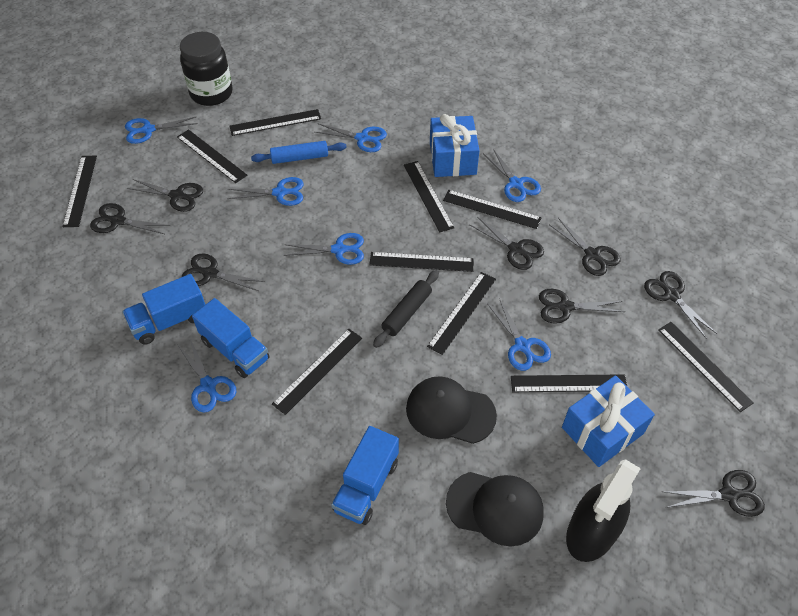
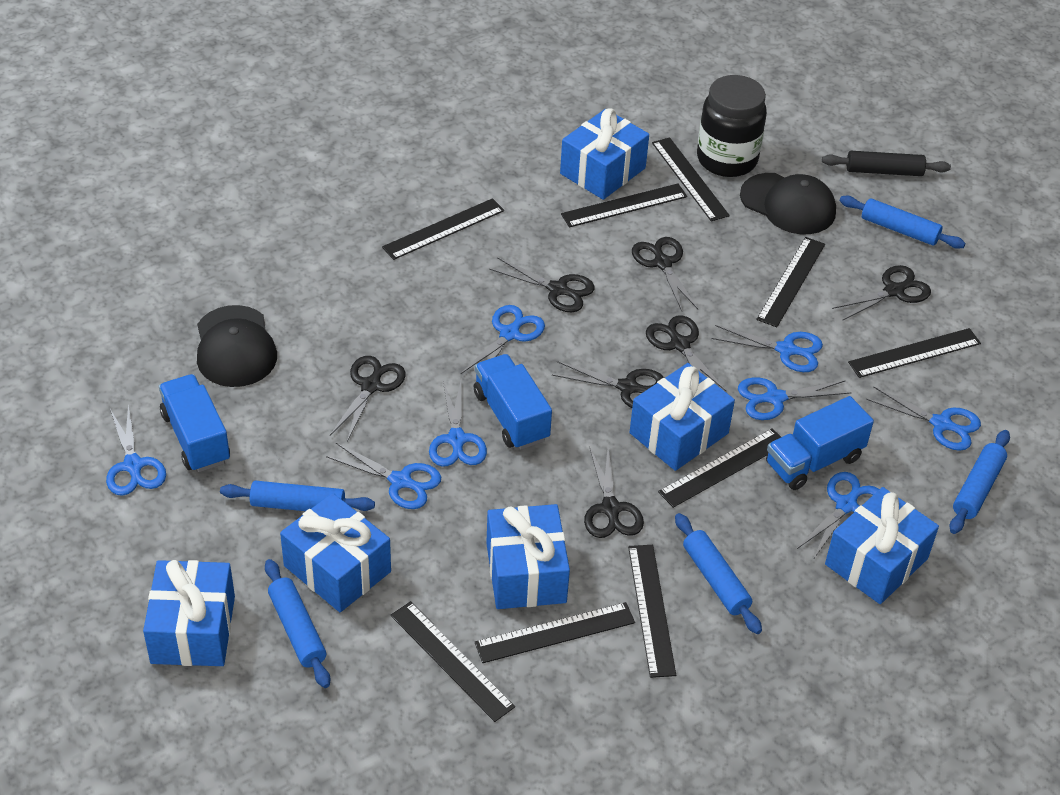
black ruler: 10 -> 9
black scissors: 8 -> 7
black spray bottle: 1 -> 0
blue gift: 2 -> 6
blue rolling pin: 1 -> 5
blue scissors: 7 -> 8

